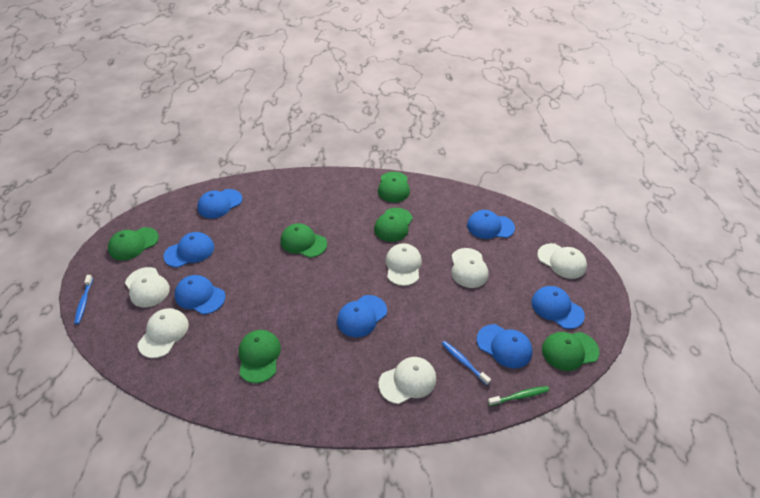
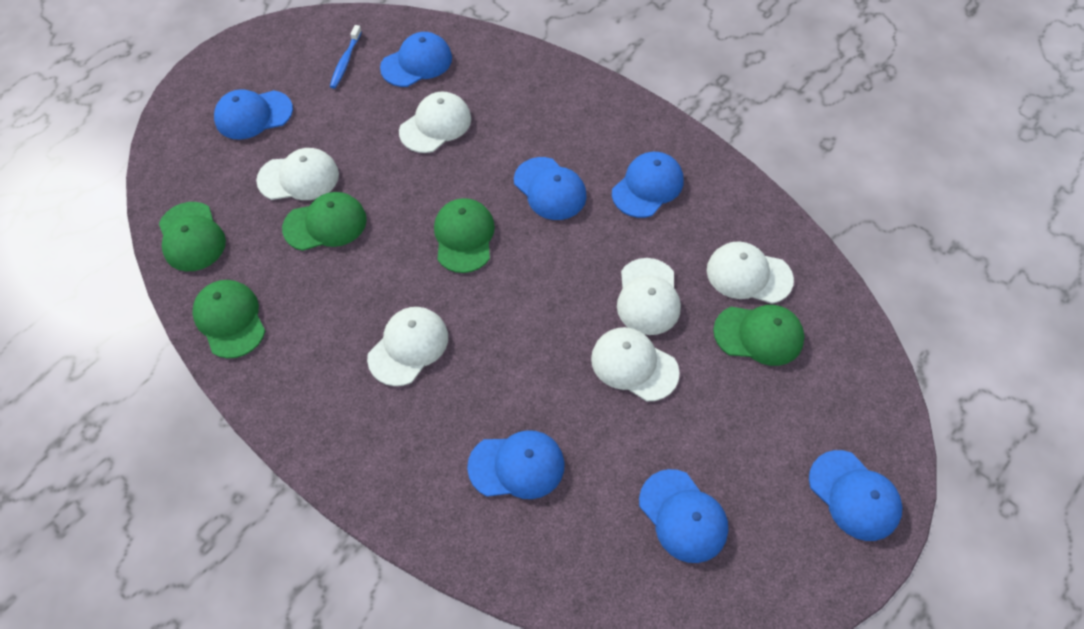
blue toothbrush: 2 -> 1
green cap: 6 -> 5
green toothbrush: 1 -> 0

